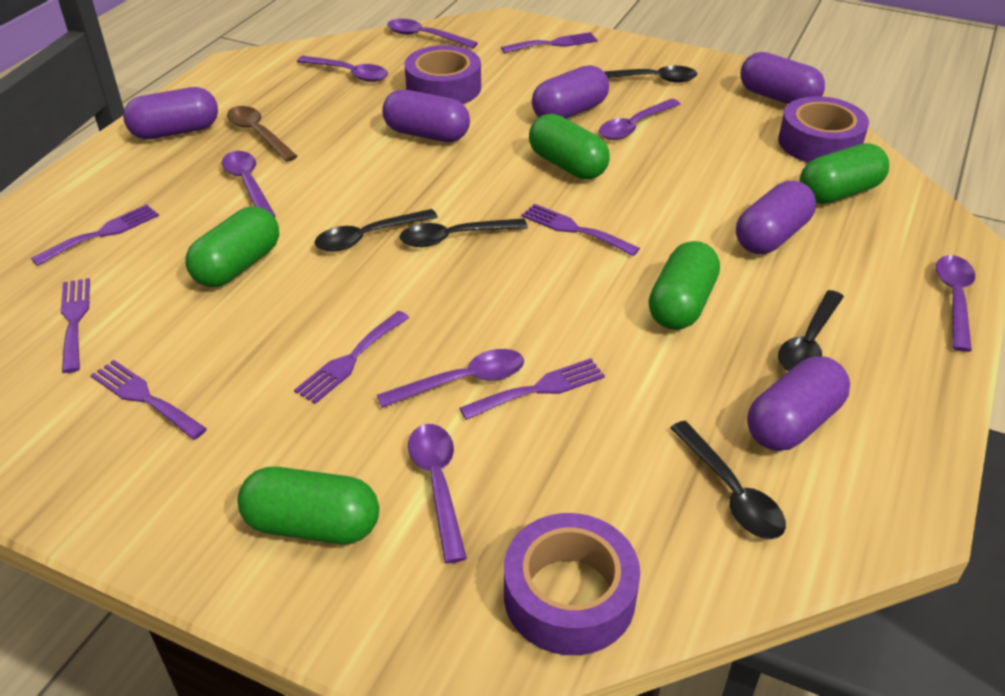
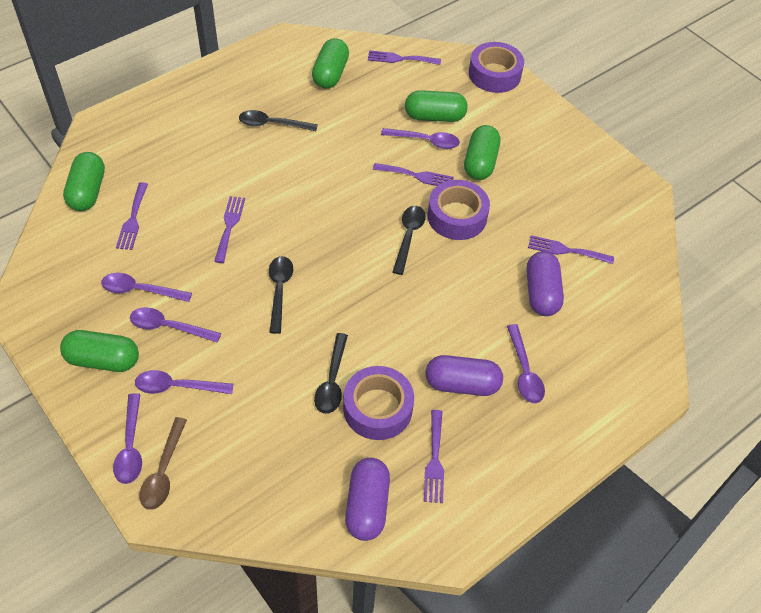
black spoon: 5 -> 4
purple capsule: 6 -> 3
purple fork: 7 -> 6
purple spoon: 7 -> 6

